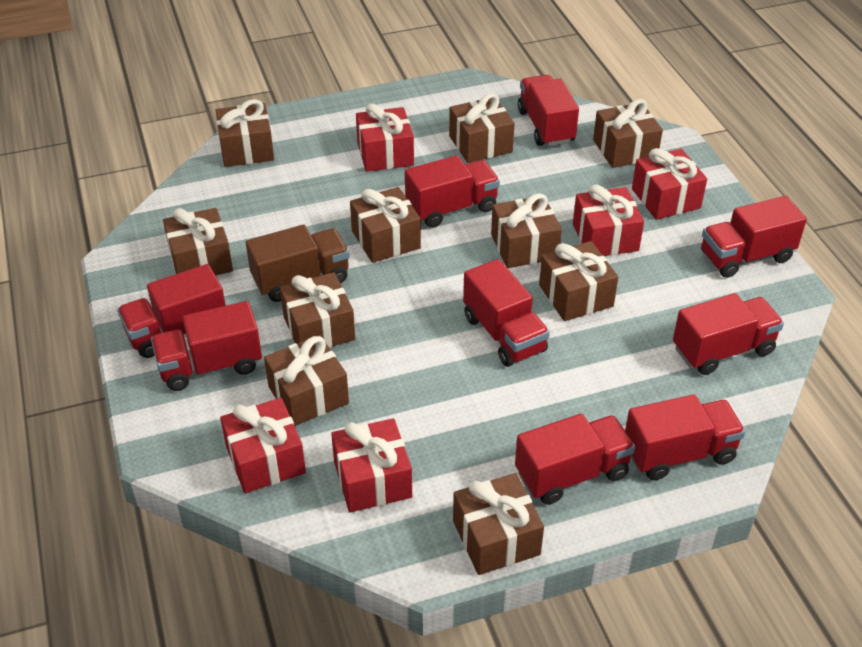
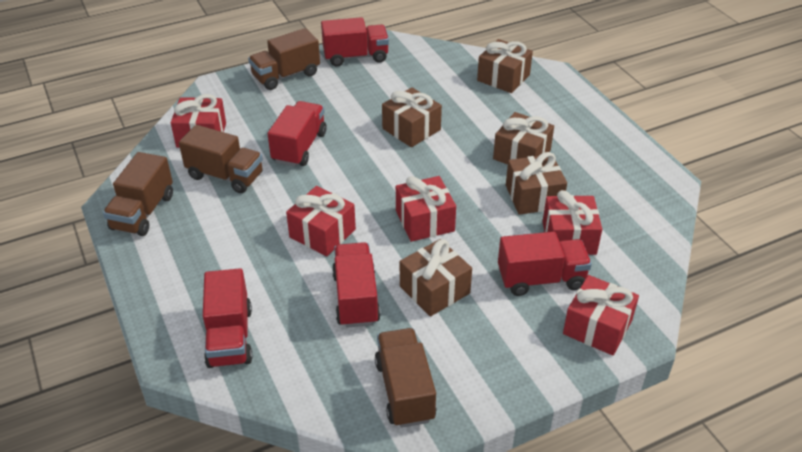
brown gift: 10 -> 5
brown truck: 1 -> 4
red truck: 9 -> 5

